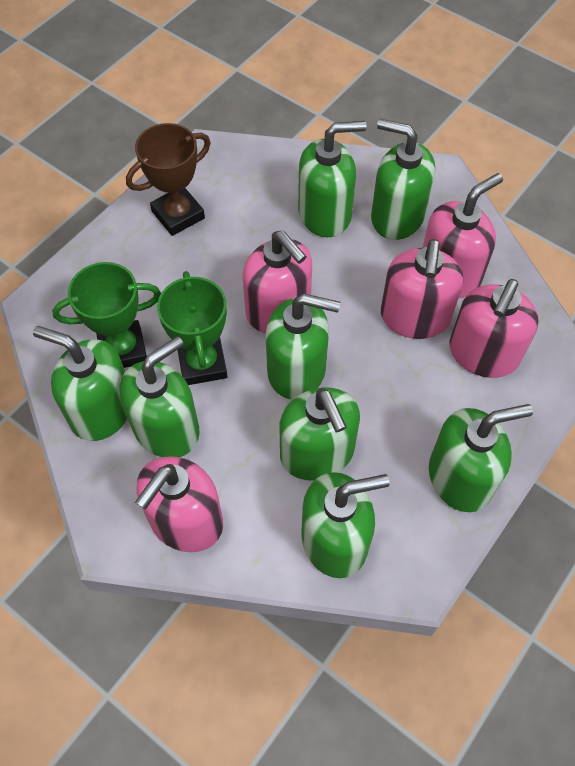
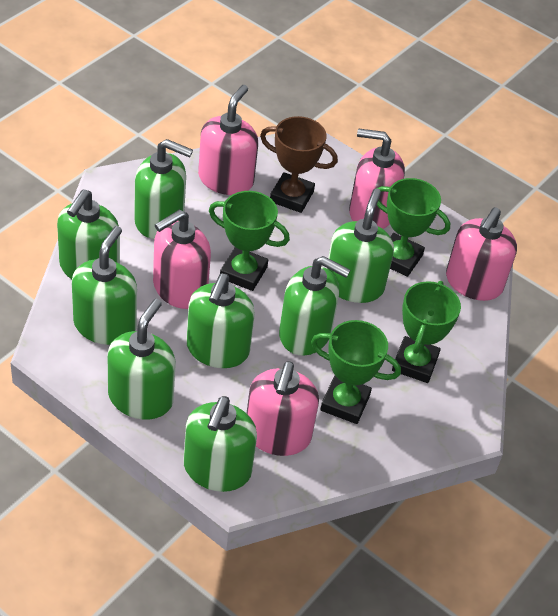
green trophy: 2 -> 4

